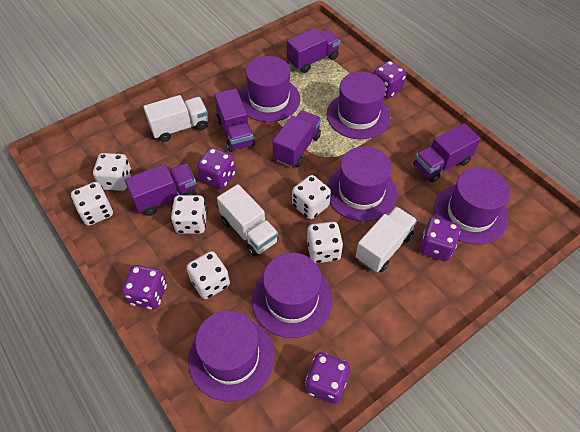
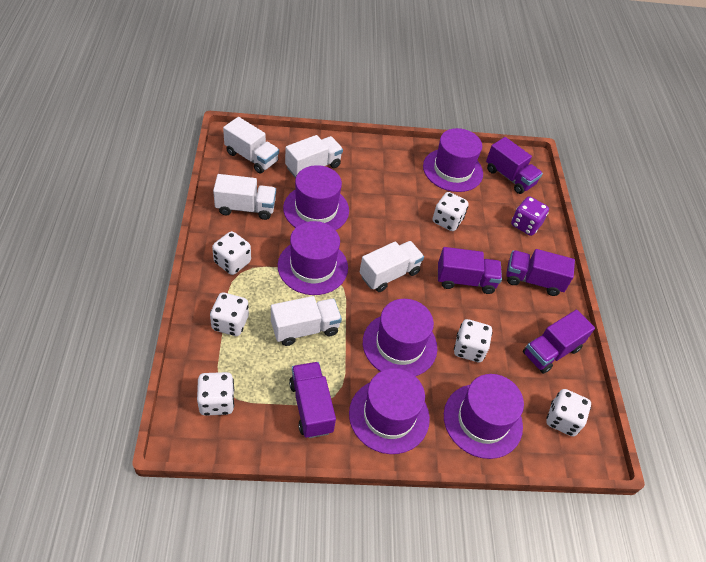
purple dice: 5 -> 1
white truck: 3 -> 5

